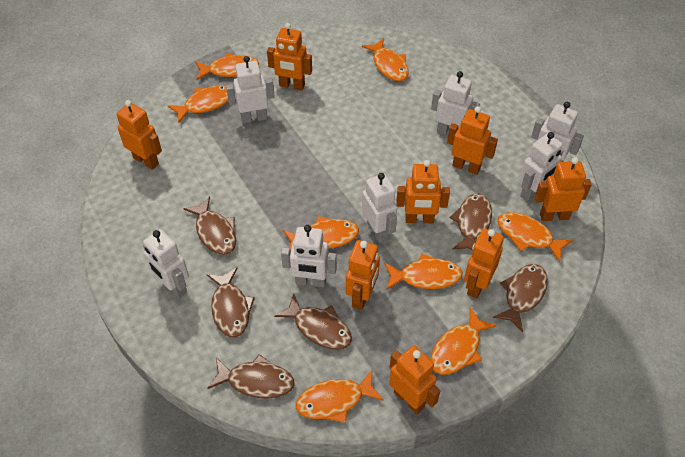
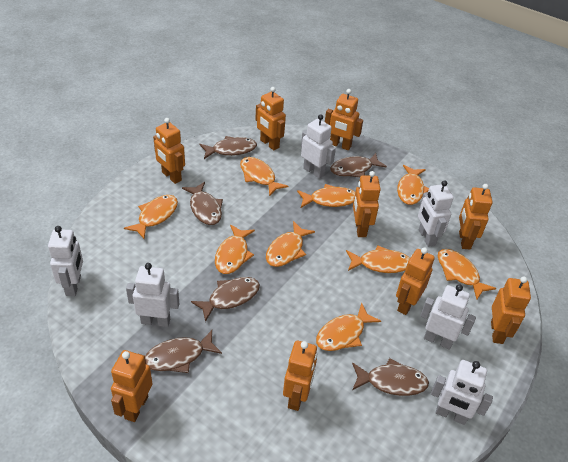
orange fish: 8 -> 9
orange robot: 8 -> 9
white robot: 7 -> 6

